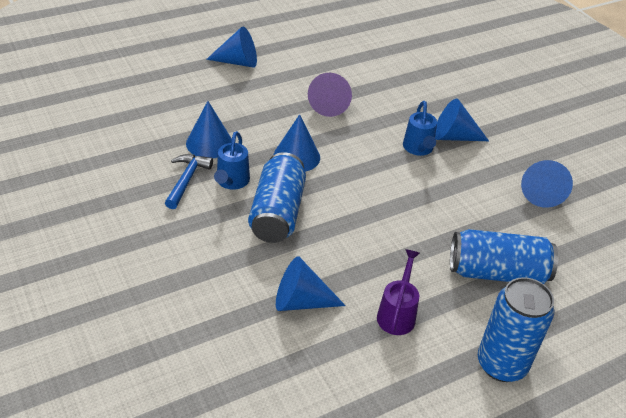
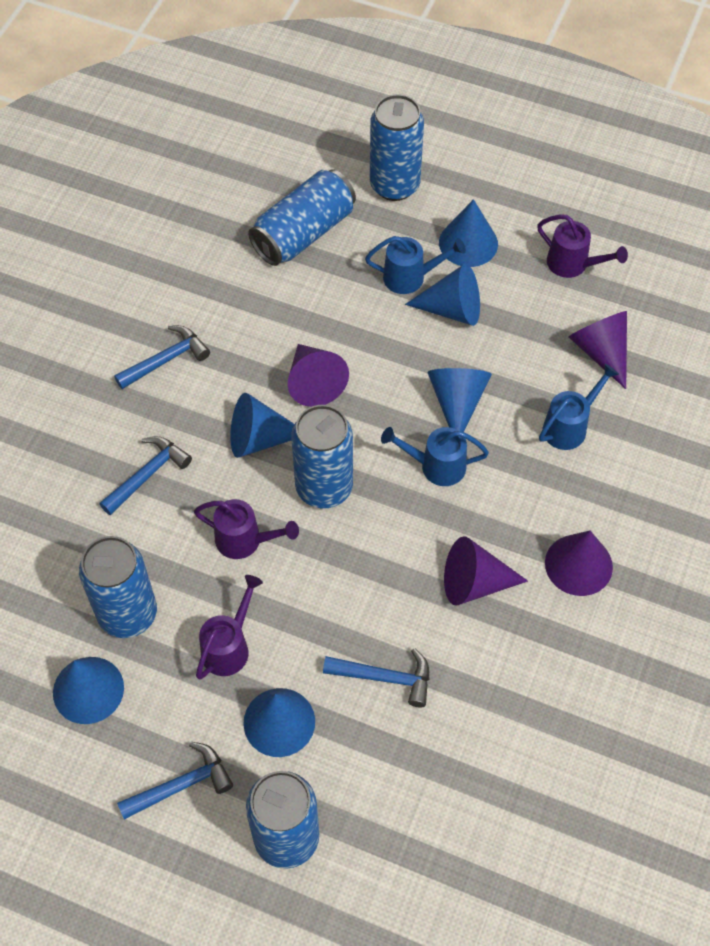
blue can: 3 -> 5
blue hammer: 1 -> 4
blue watering can: 2 -> 3
purple cone: 1 -> 4
purple watering can: 1 -> 3

